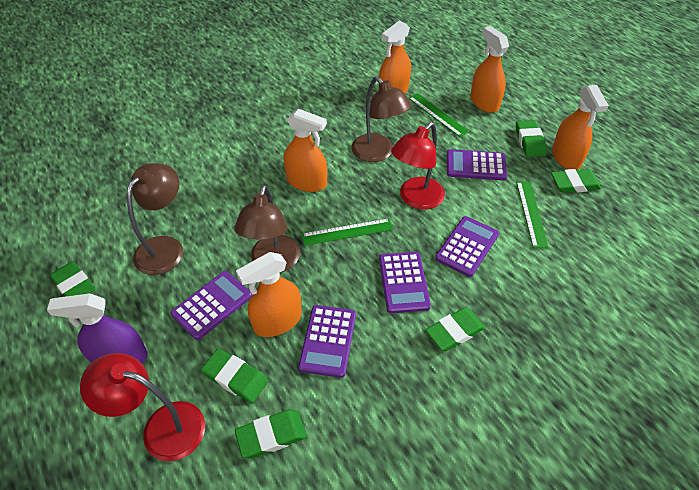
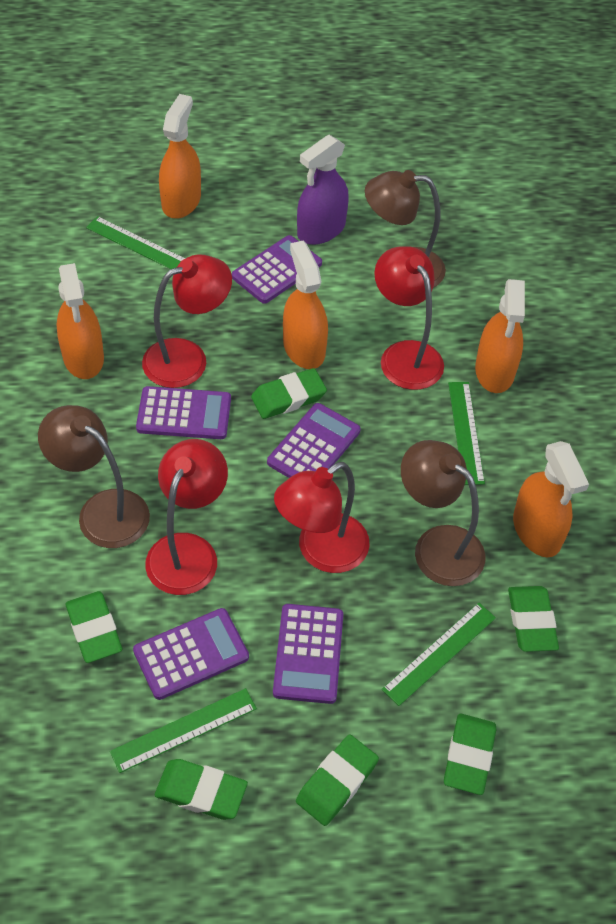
green ruler: 3 -> 4
red lamp: 2 -> 4

